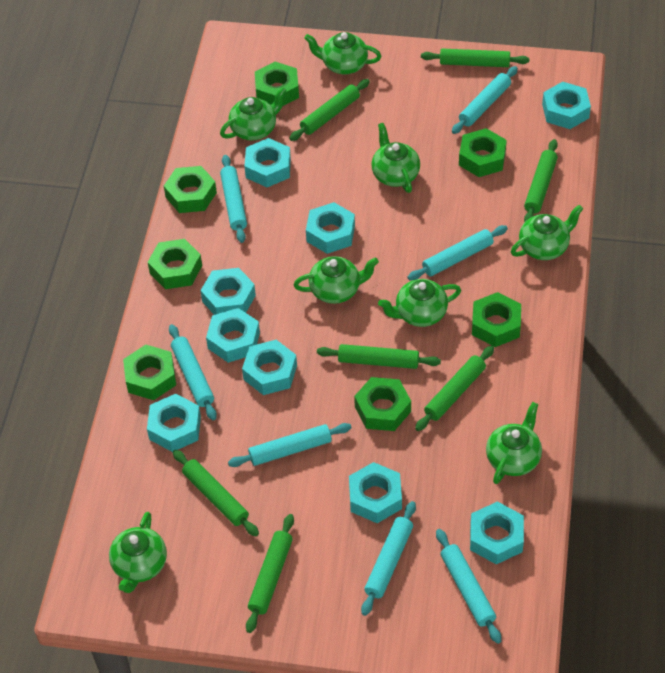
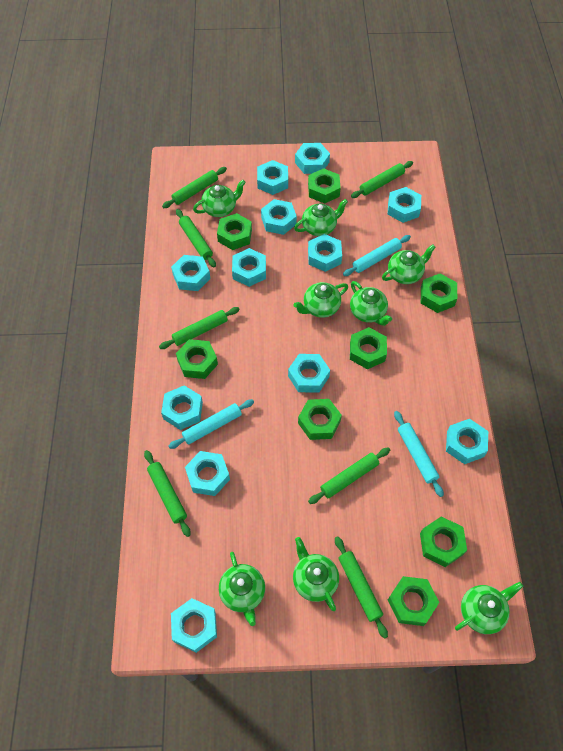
green nut: 7 -> 8
turquoise nut: 9 -> 12
turquoise rolling pin: 7 -> 3

